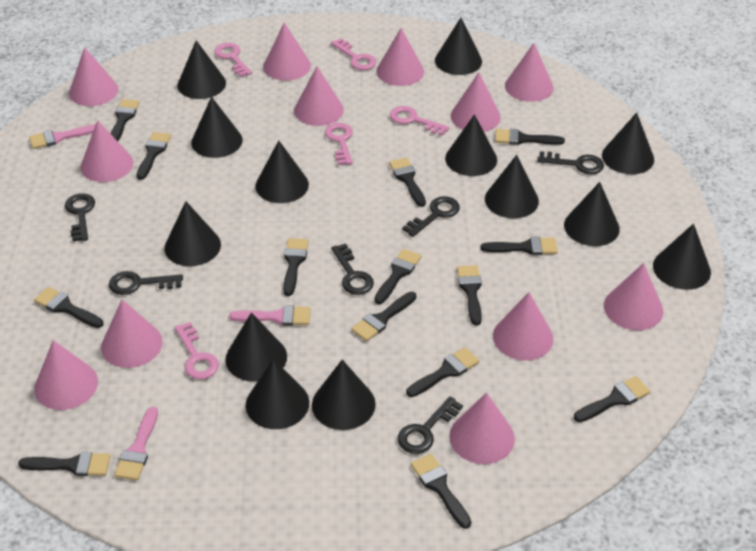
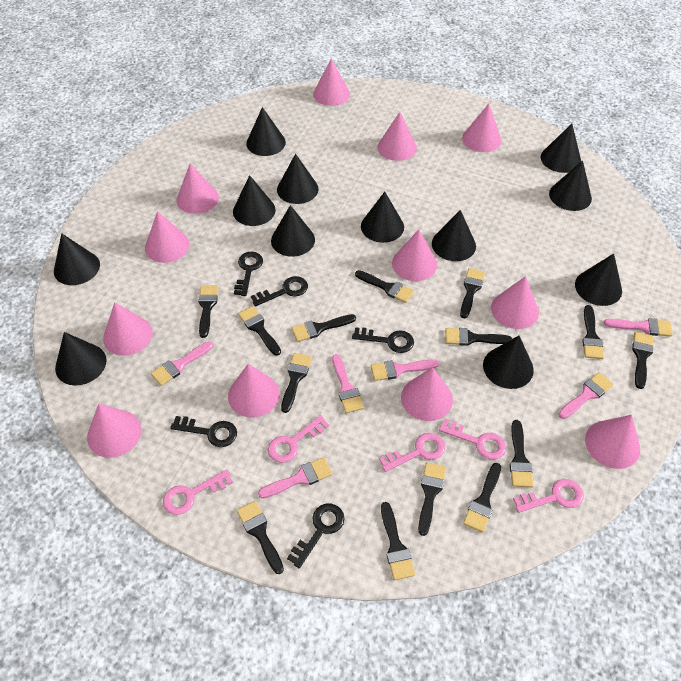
black cone: 13 -> 12
black key: 6 -> 5
pink brush: 3 -> 6

